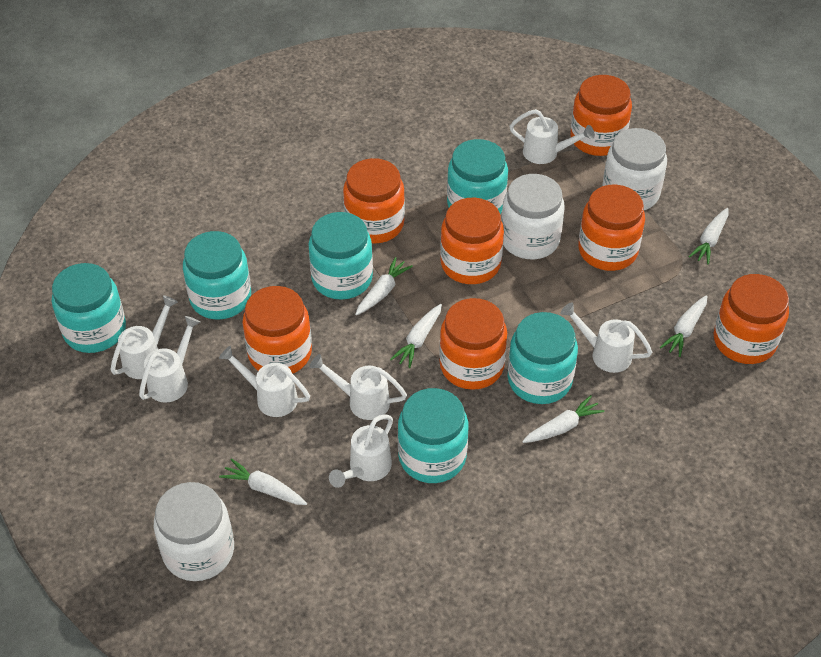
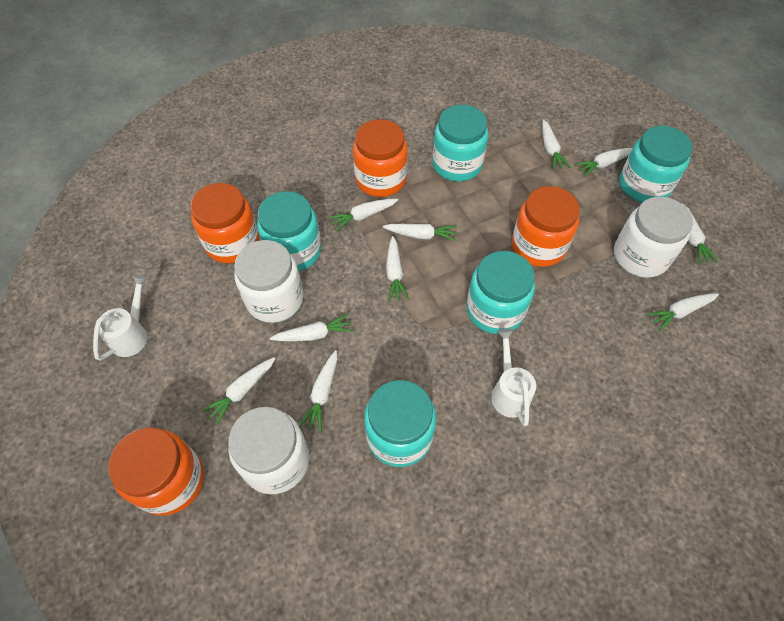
orange jar: 7 -> 4
turquoise jar: 6 -> 5
white carrot: 6 -> 10
white watering can: 7 -> 2

